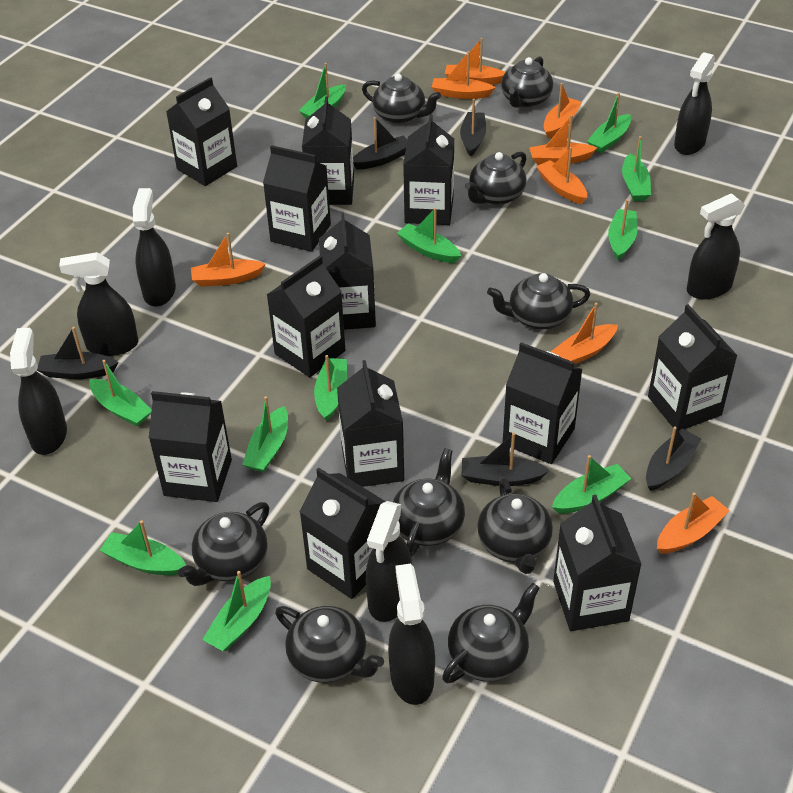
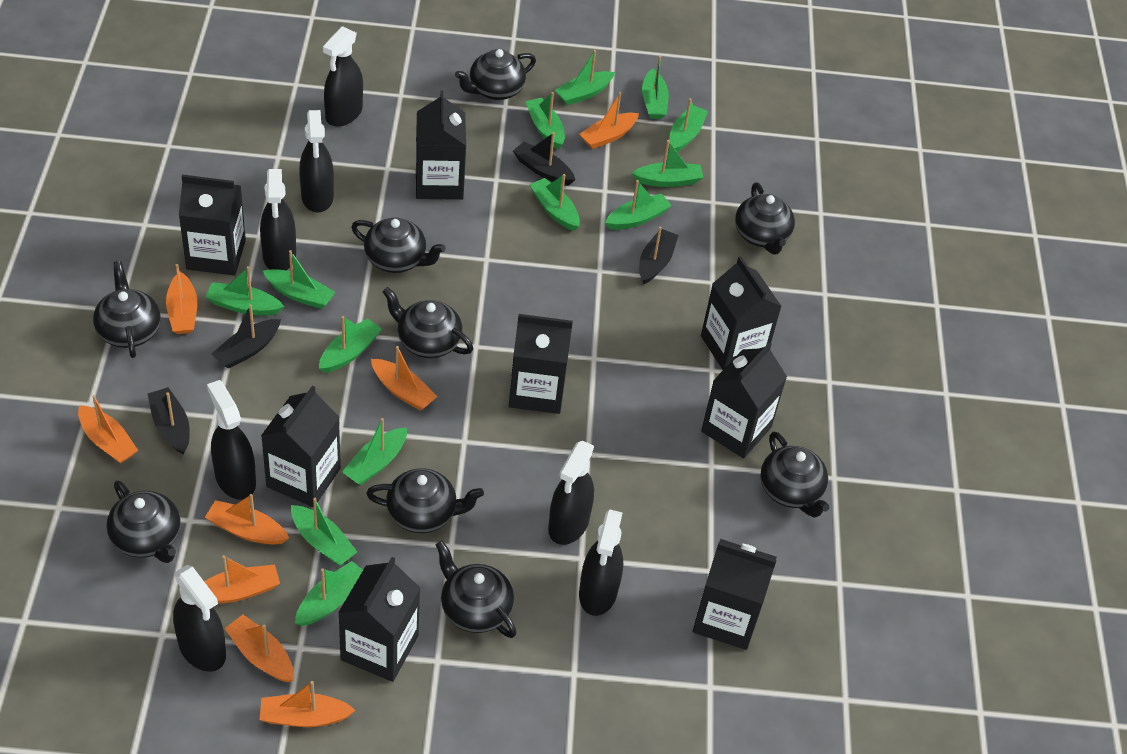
black boat: 5 -> 4
black carton: 12 -> 8
green boat: 11 -> 13

